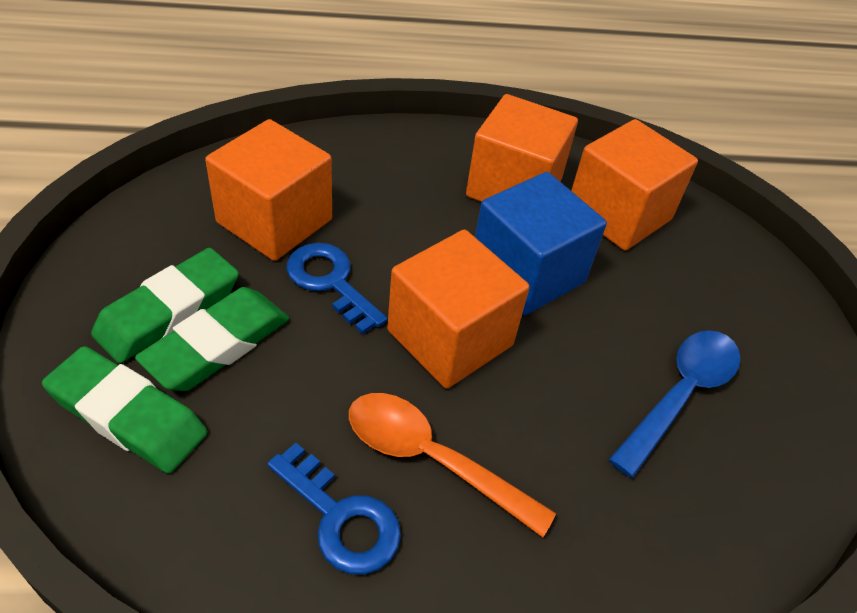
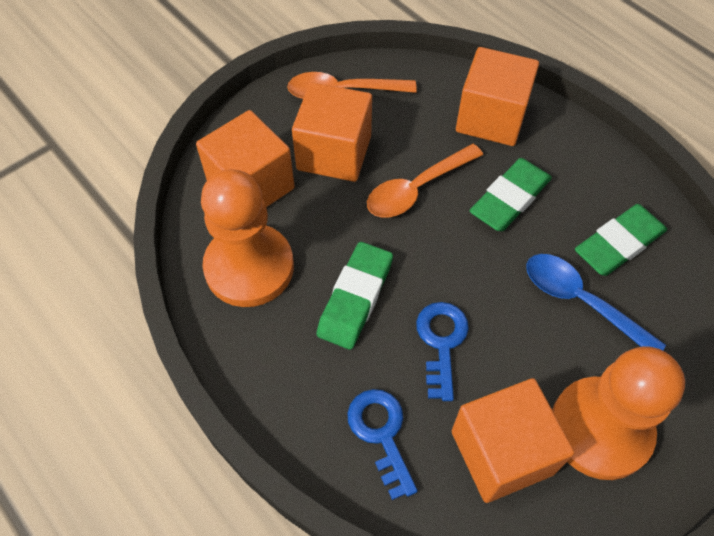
blue cube: 1 -> 0
orange pawn: 0 -> 2
orange spoon: 1 -> 2

